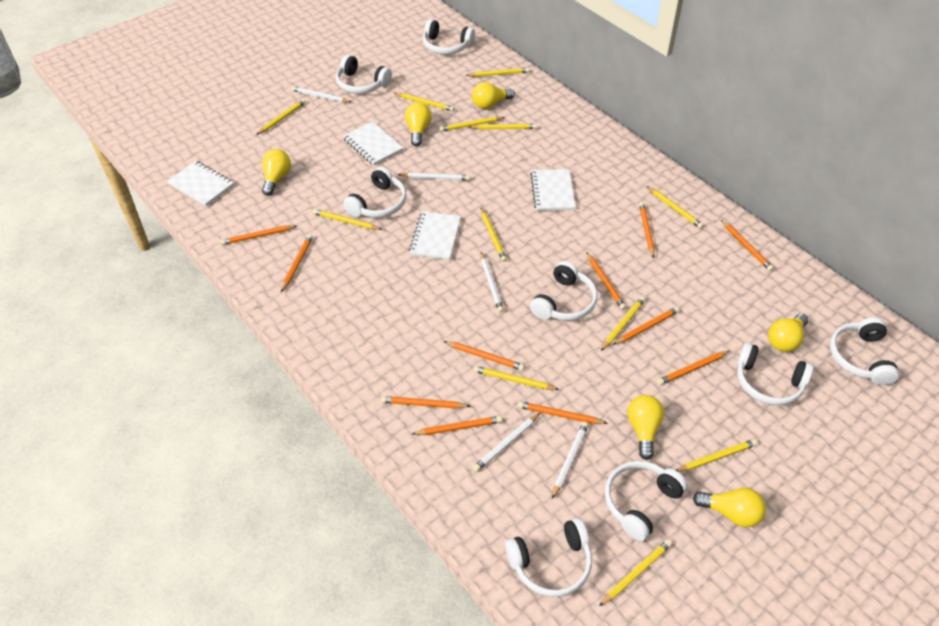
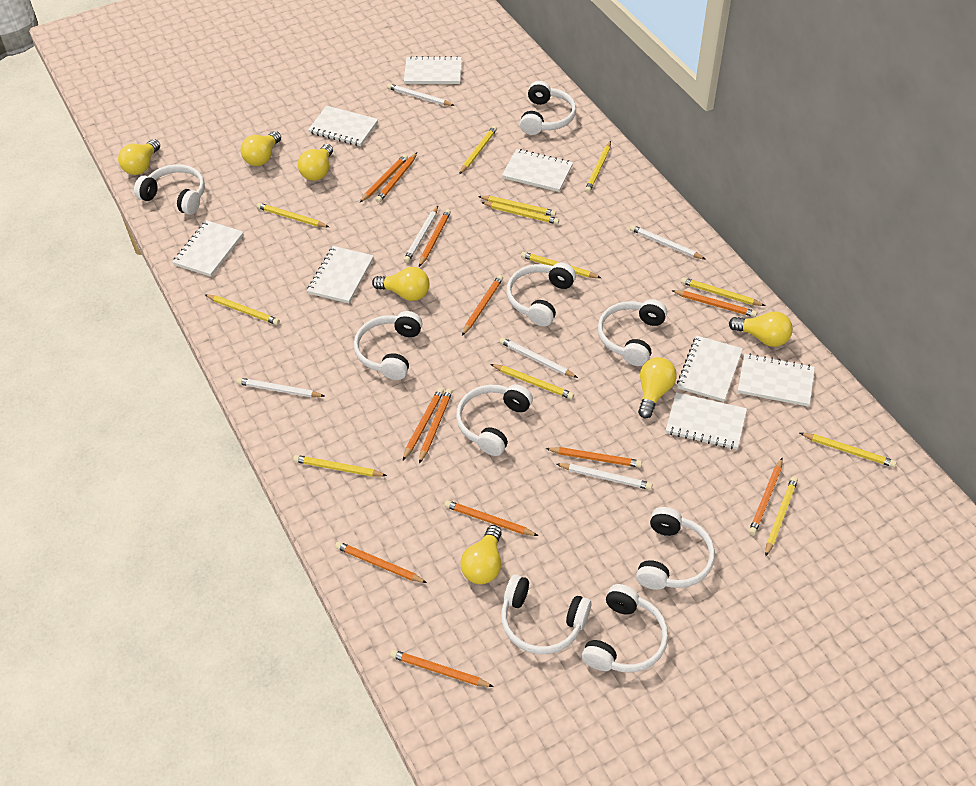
orange pencil: 11 -> 12
white headphones: 8 -> 9
white notebook: 4 -> 8
white pencil: 5 -> 6
yellow light bulb: 6 -> 7

